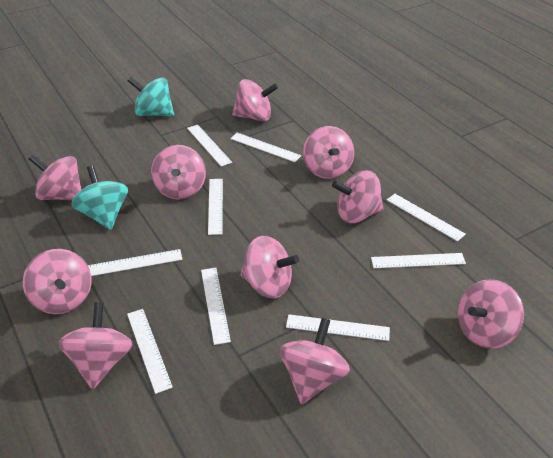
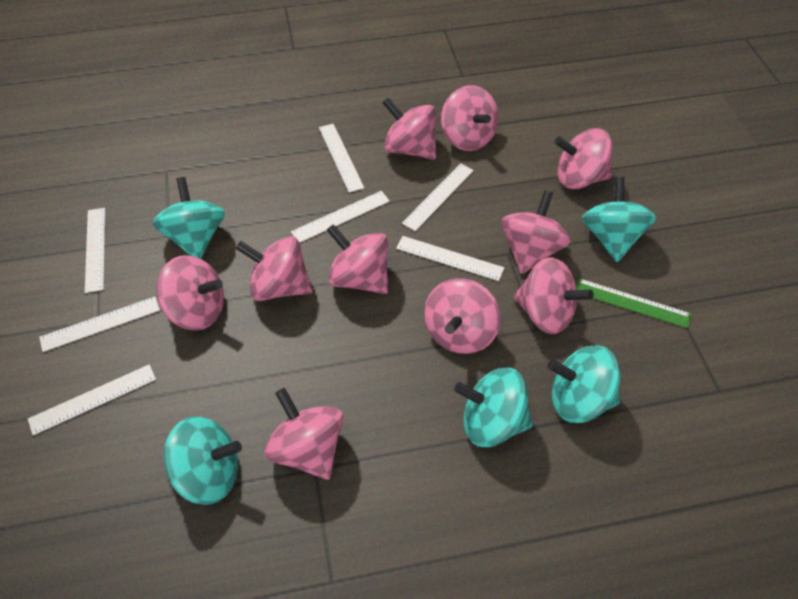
green ruler: 0 -> 1
turquoise spinning top: 2 -> 5
white ruler: 9 -> 7

